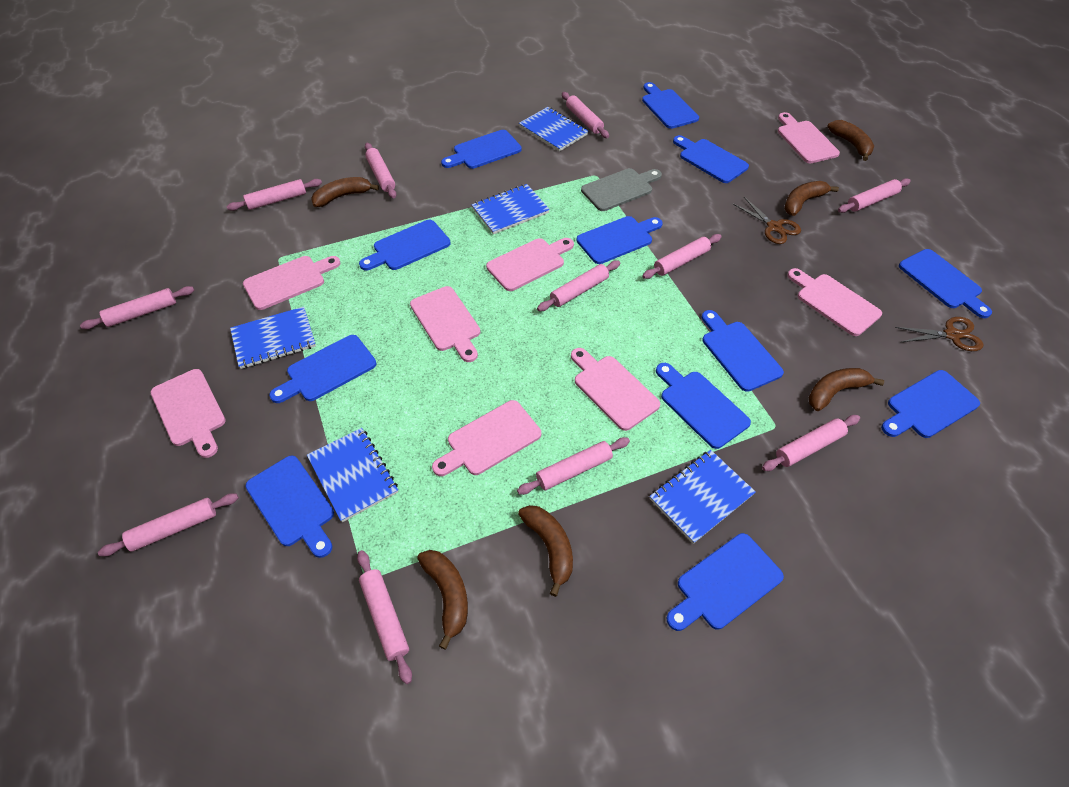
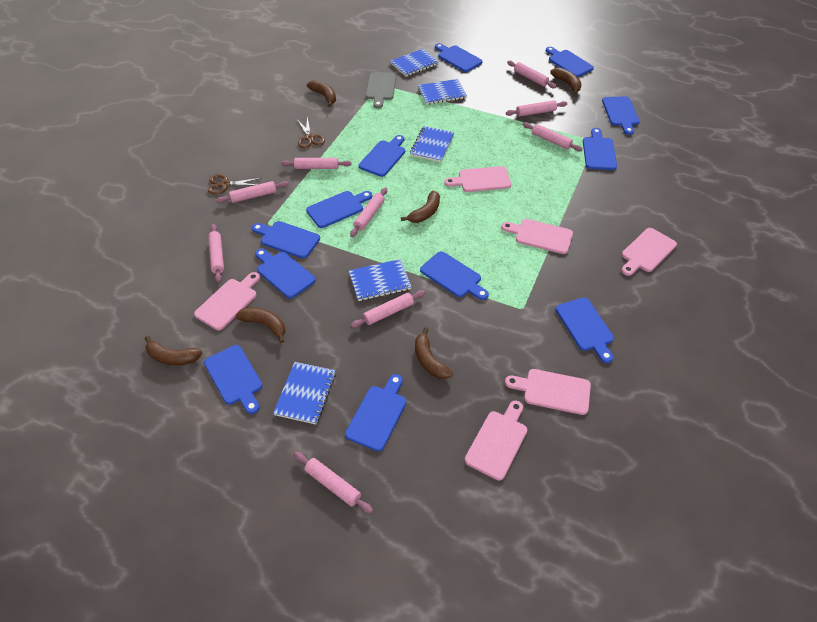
pink cutting board: 8 -> 6
pink rolling pin: 11 -> 9

